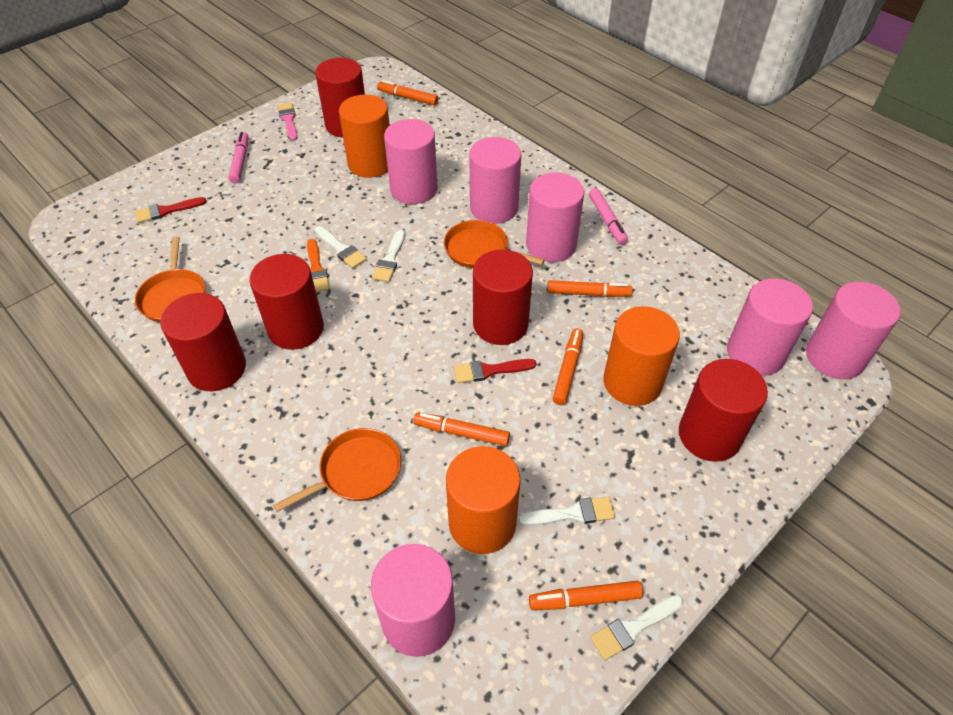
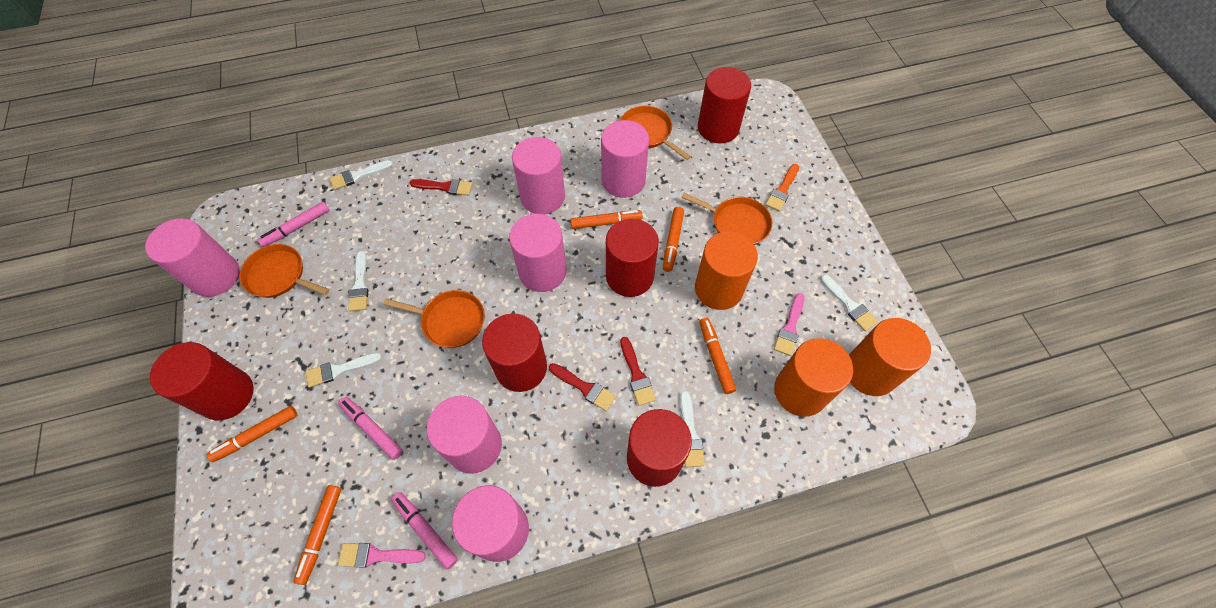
orange pan: 3 -> 4
pink brush: 1 -> 2
pink marker: 2 -> 3
red brush: 2 -> 3
white brush: 4 -> 5

